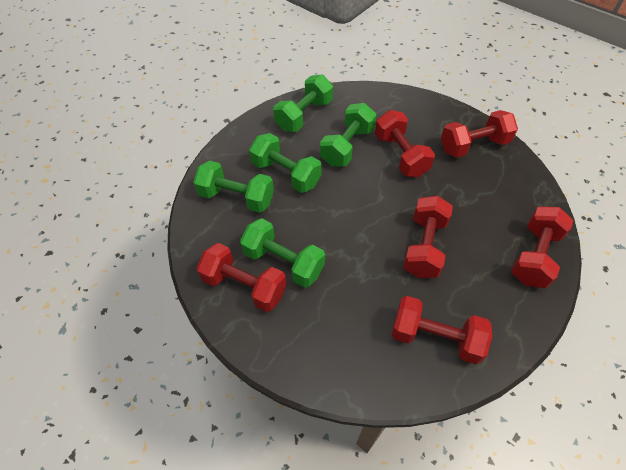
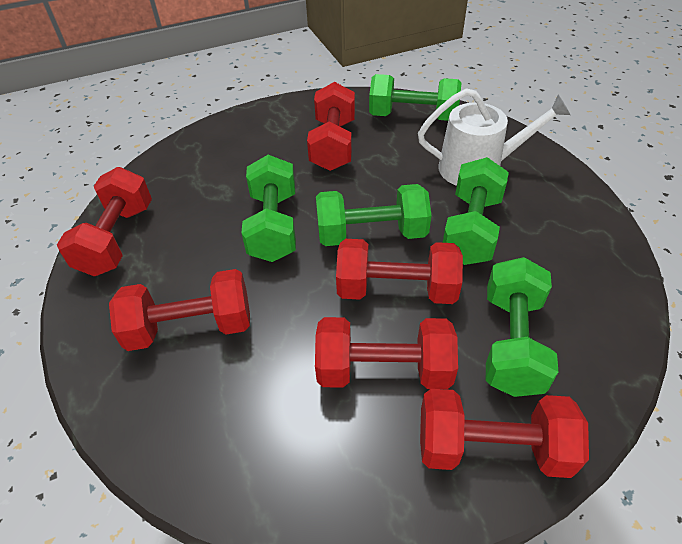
white watering can: 0 -> 1

